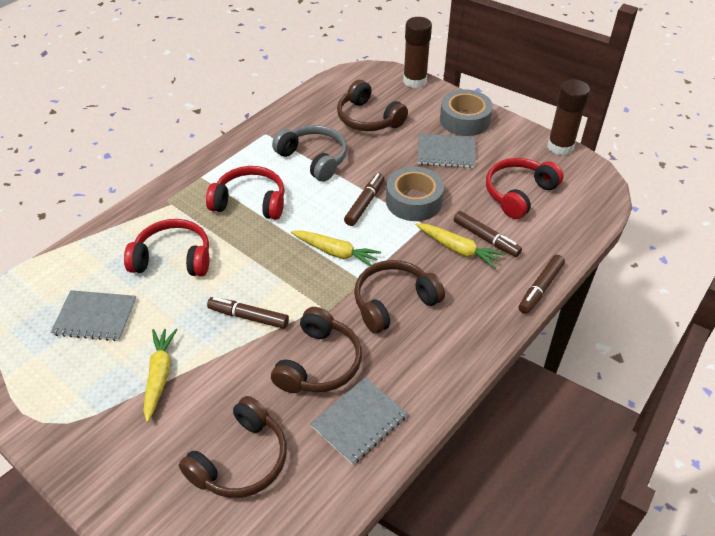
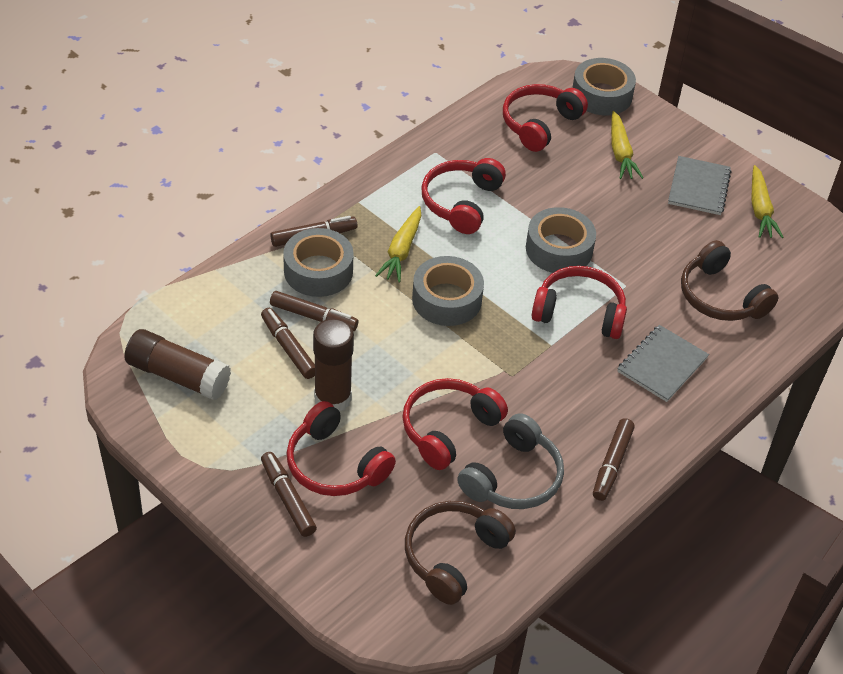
brown headphones: 4 -> 2
brown marker: 4 -> 5
grey notebook: 3 -> 2
grey tape: 2 -> 4
red headphones: 3 -> 5

